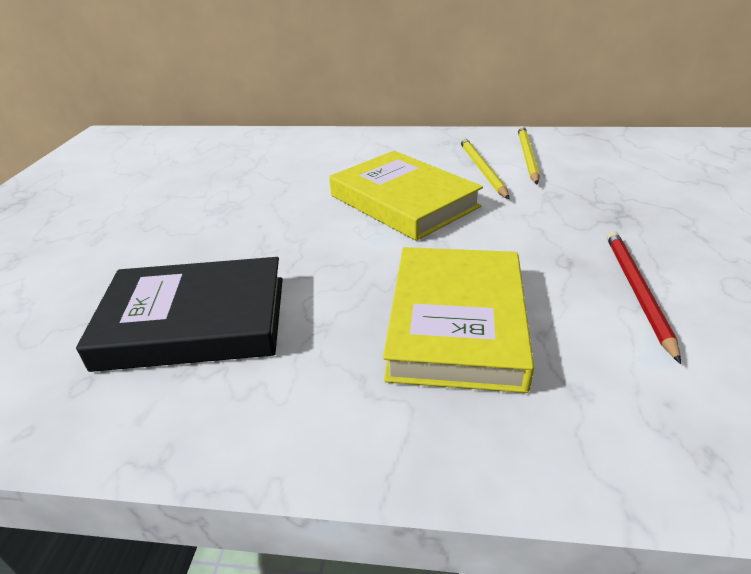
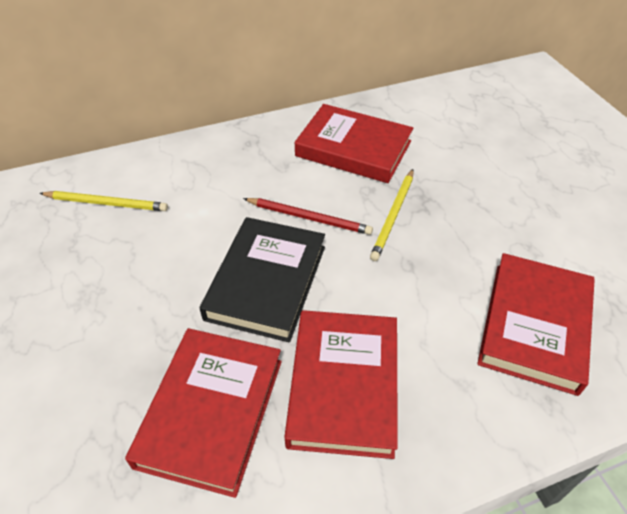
red book: 0 -> 4
yellow book: 2 -> 0

